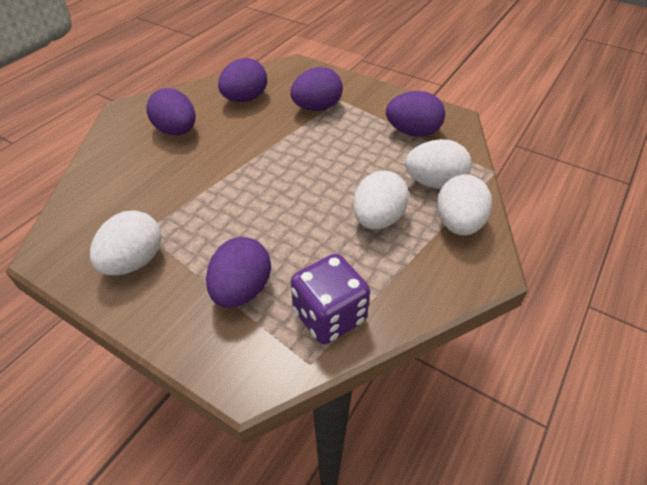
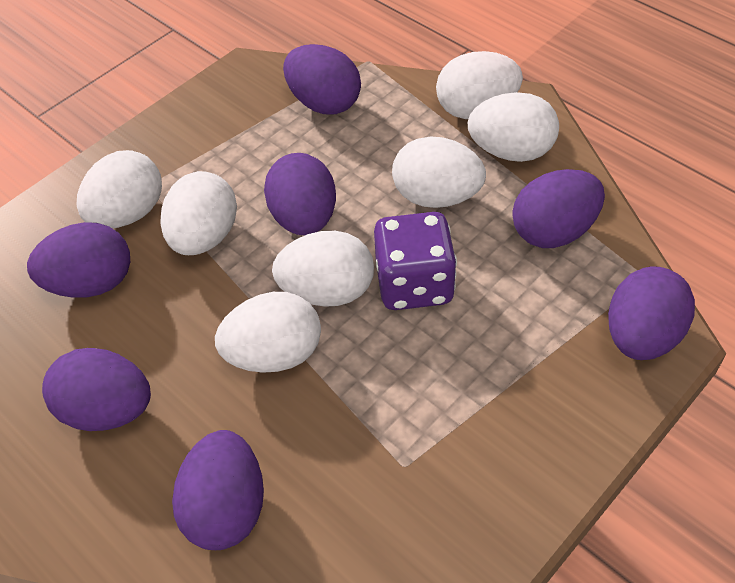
purple egg: 5 -> 7
white egg: 4 -> 7

